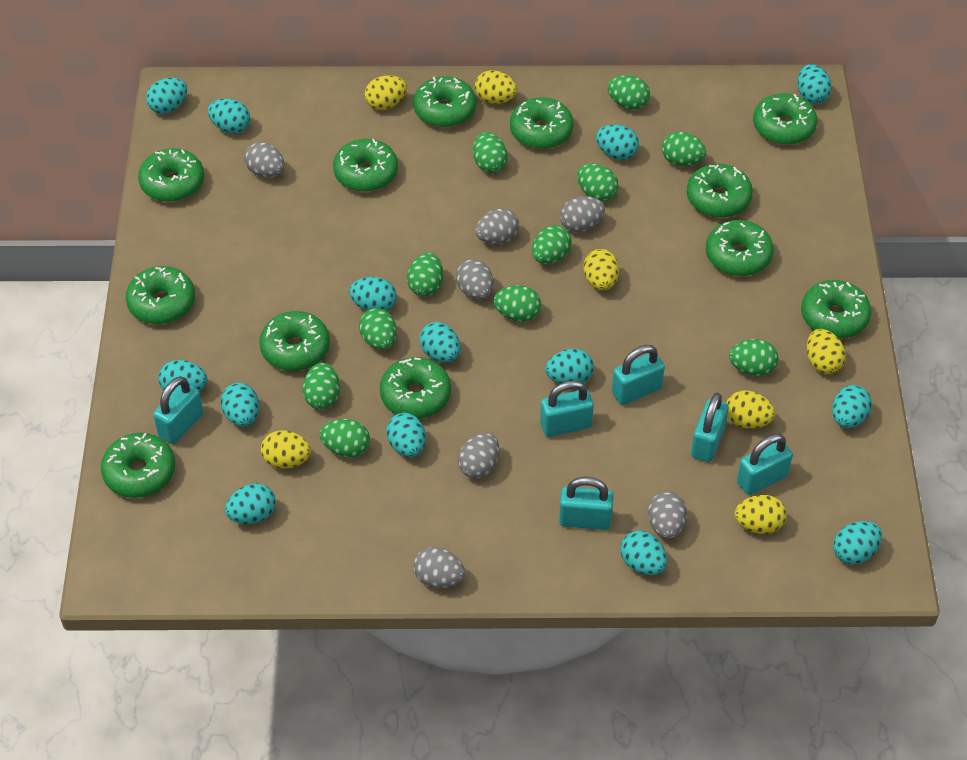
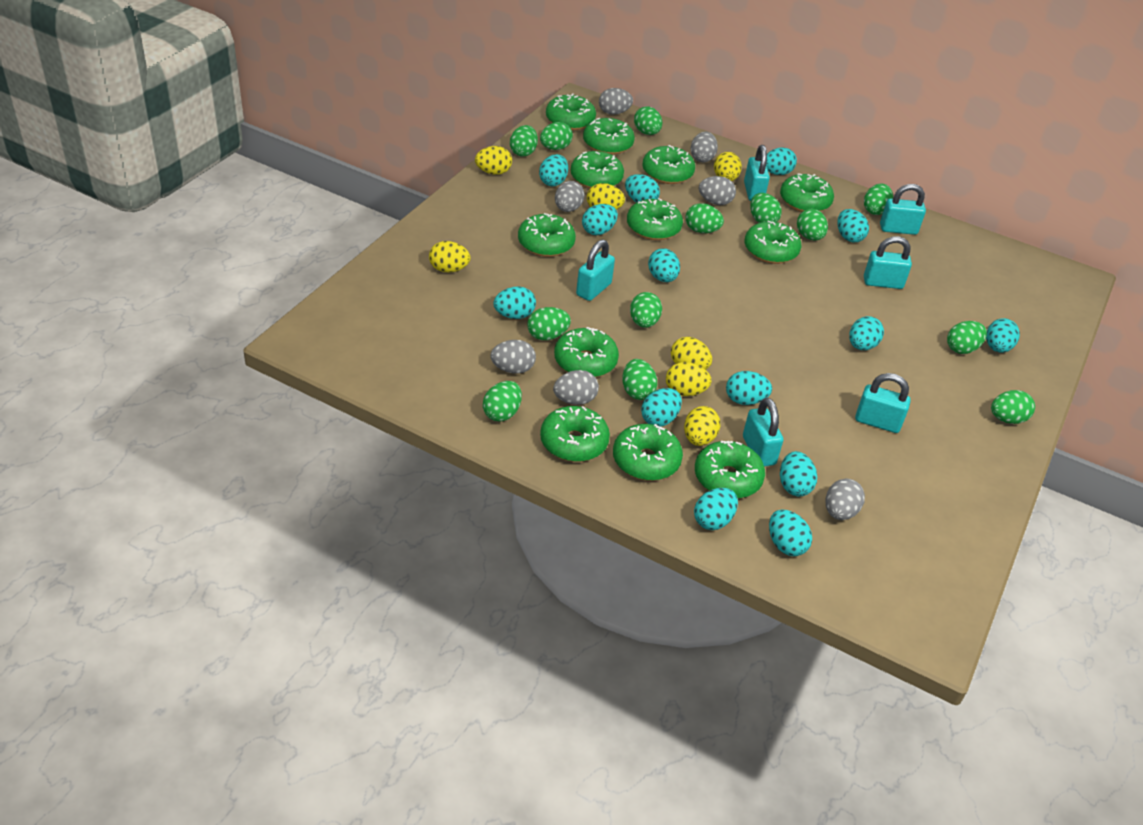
green egg: 11 -> 13

